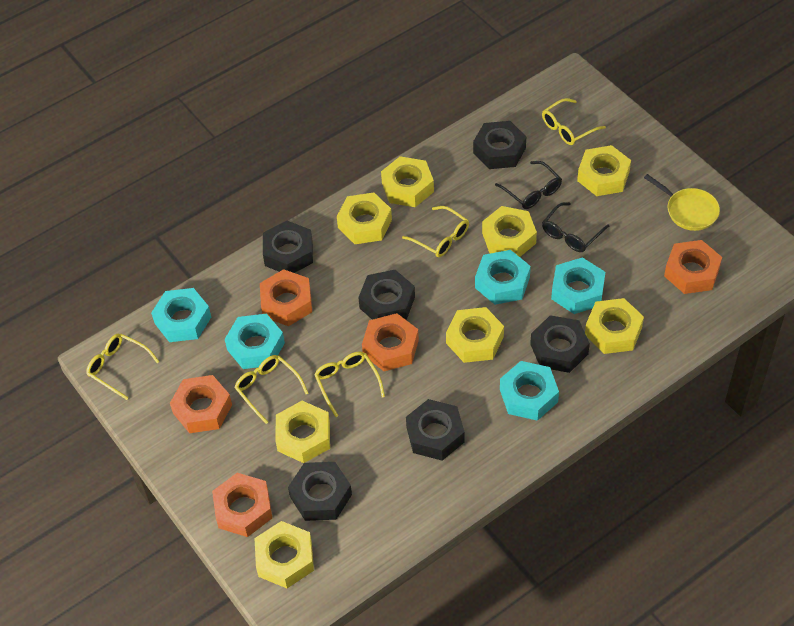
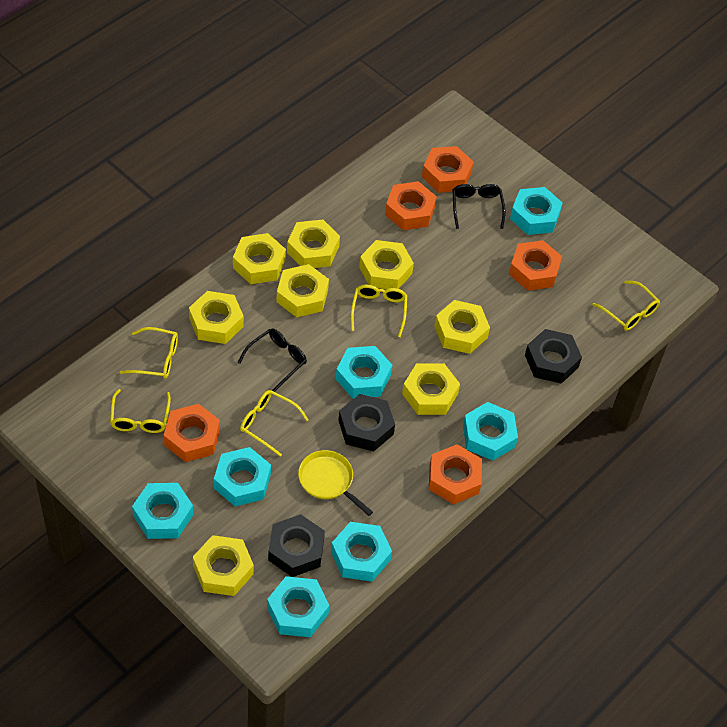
black nut: 6 -> 3
turquoise nut: 5 -> 7

